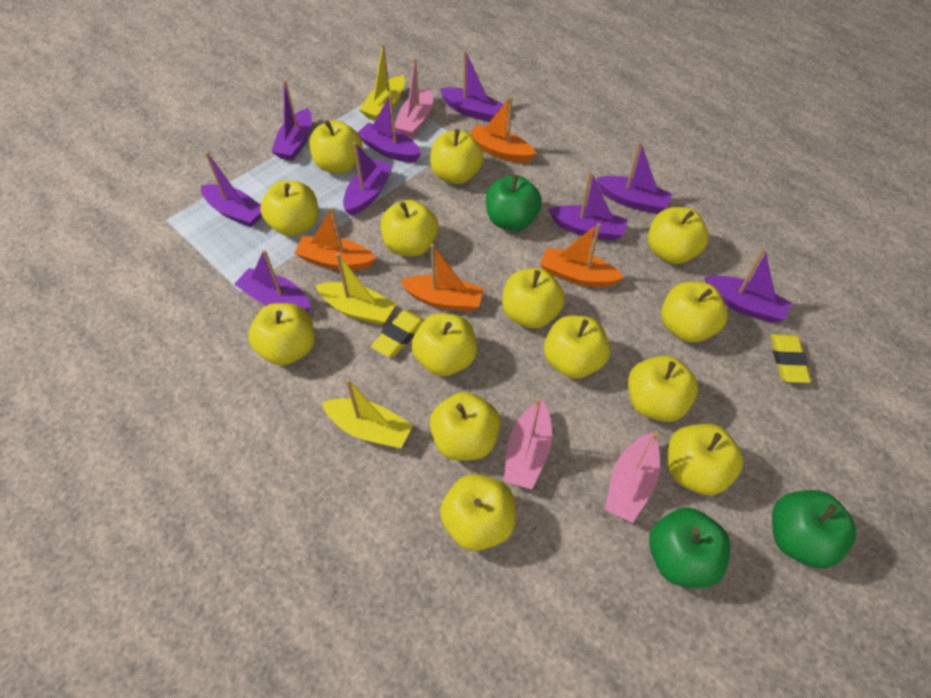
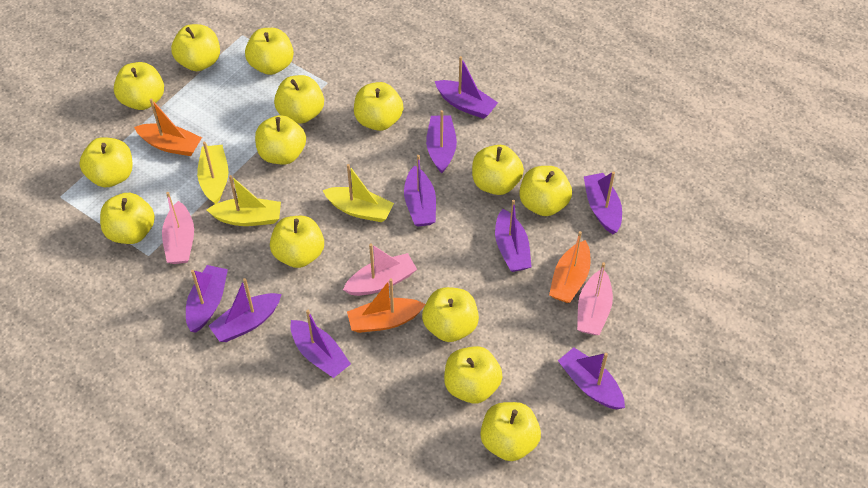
green apple: 3 -> 0
orange boat: 4 -> 3
yellow eraser: 2 -> 0

